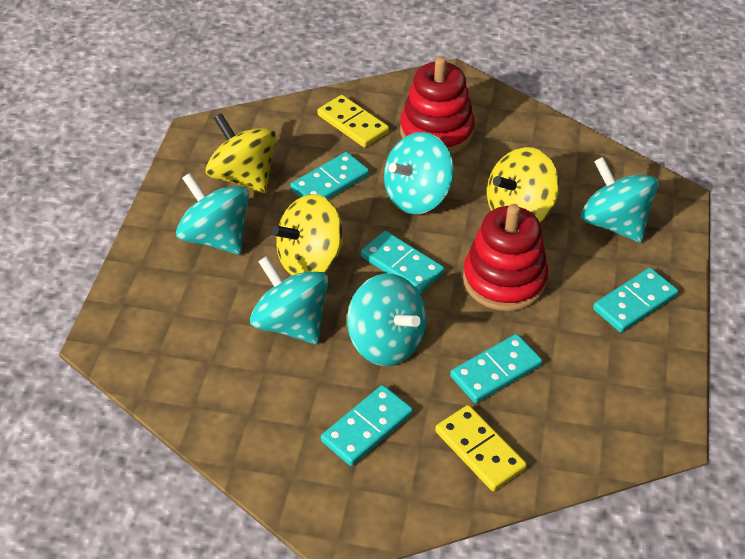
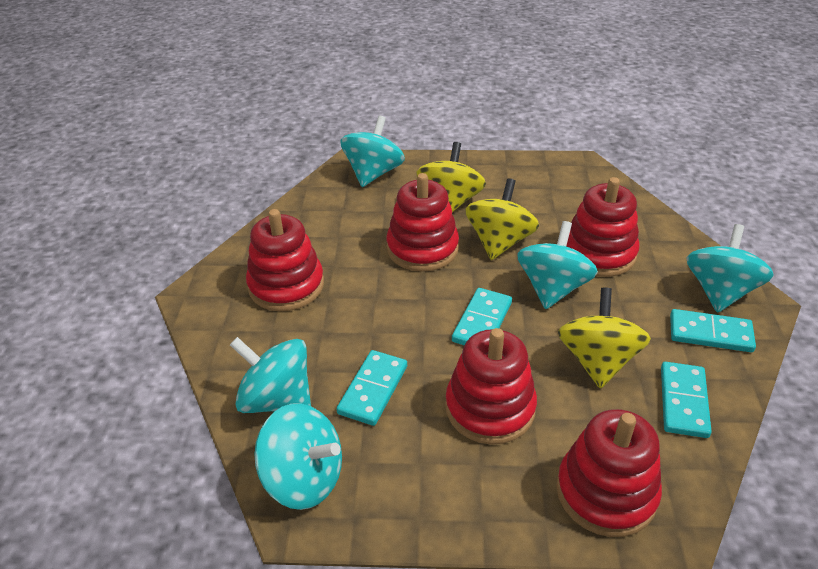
red stacking toy: 2 -> 5
turquoise domino: 5 -> 4
yellow domino: 2 -> 0

